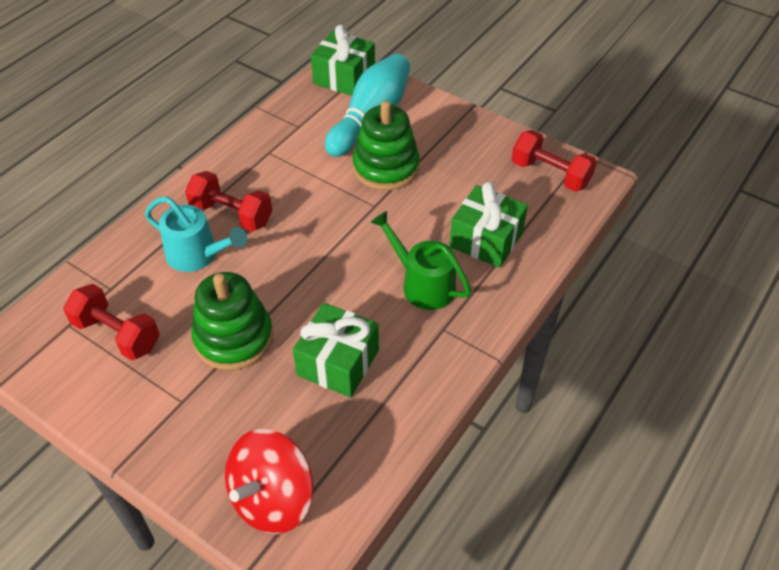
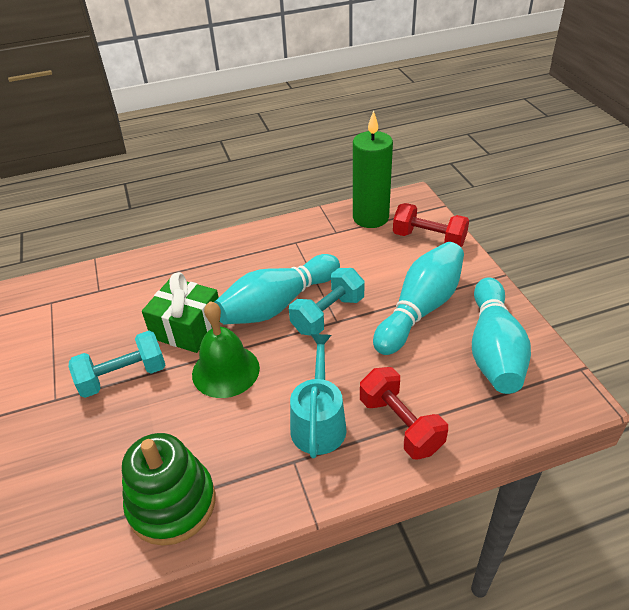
green bell: 0 -> 1
green candle: 0 -> 1
green gift: 3 -> 1
green stacking toy: 2 -> 1
green watering can: 1 -> 0
red dumbbell: 3 -> 2
red spinning top: 1 -> 0
turquoise bowling pin: 1 -> 3
turquoise dumbbell: 0 -> 2

